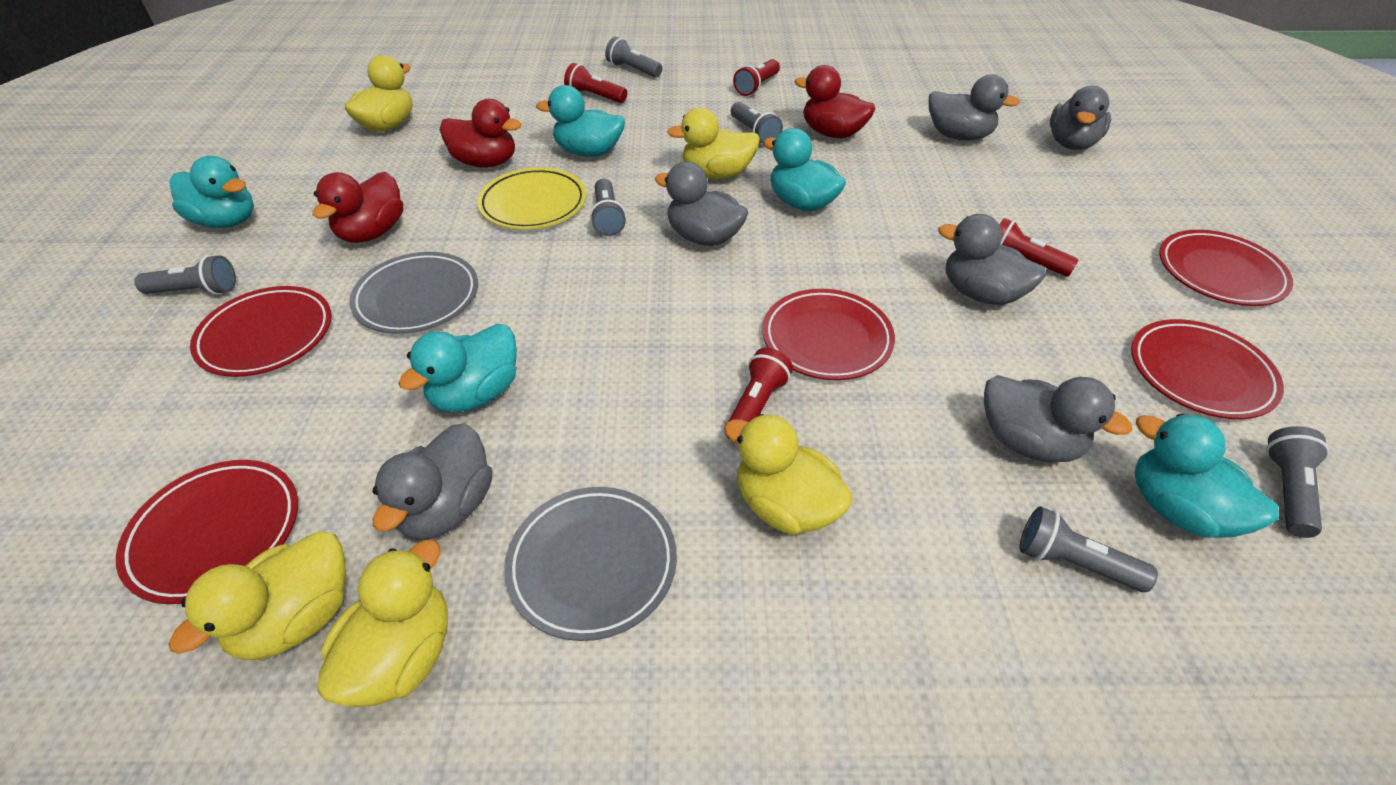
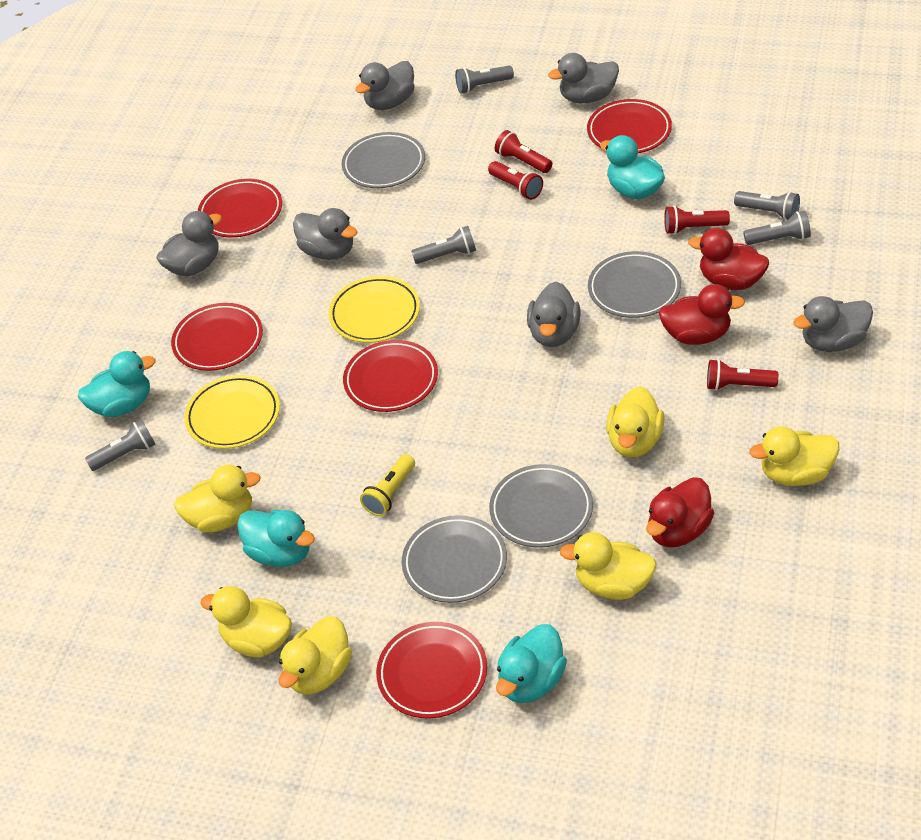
grey flashlight: 6 -> 5
grey plate: 2 -> 4
turquoise duck: 5 -> 4
yellow duck: 5 -> 6
yellow flashlight: 0 -> 1
yellow plate: 1 -> 2

